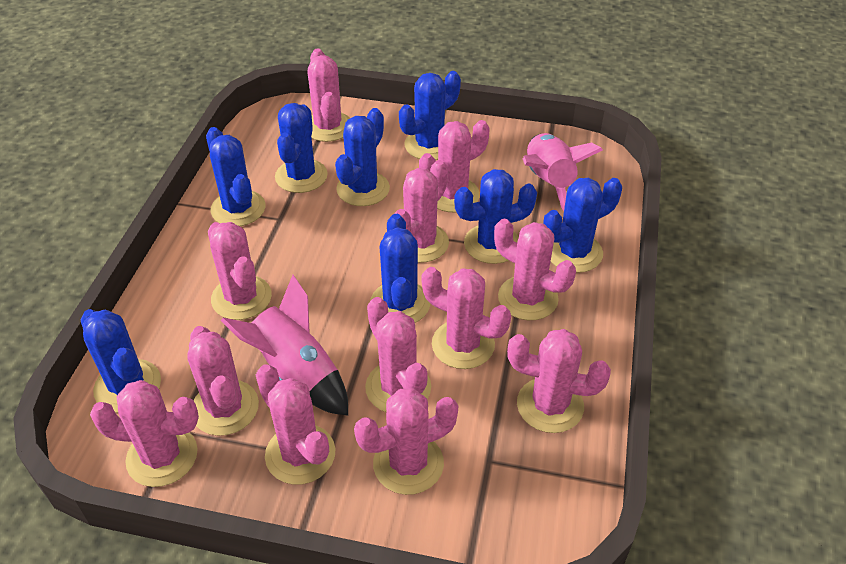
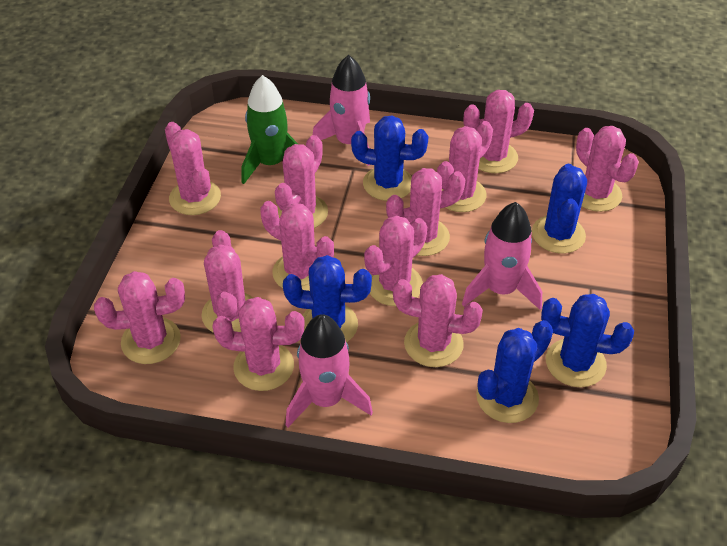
blue cactus: 8 -> 5
green rocket: 0 -> 1
pink rocket: 2 -> 3

